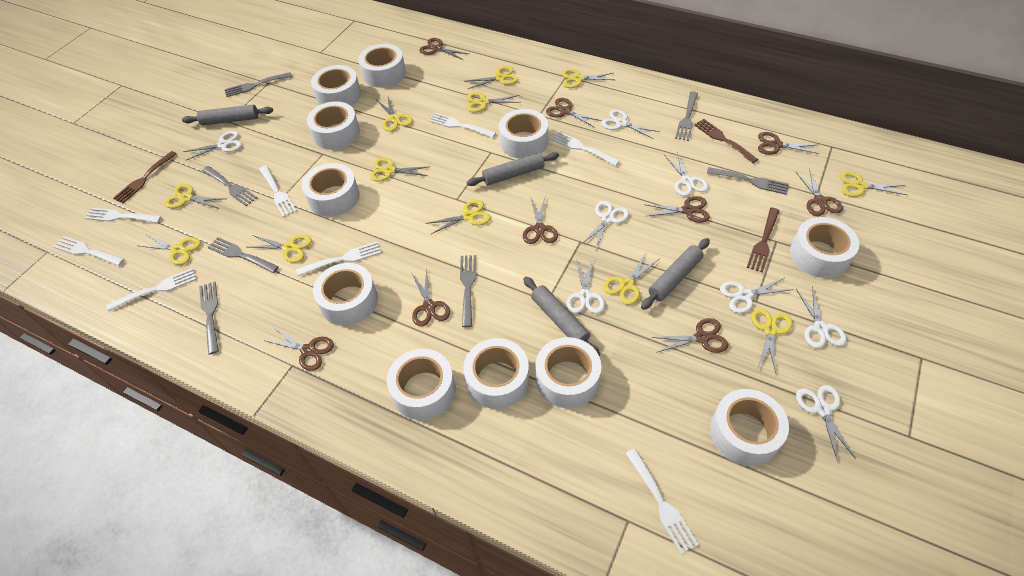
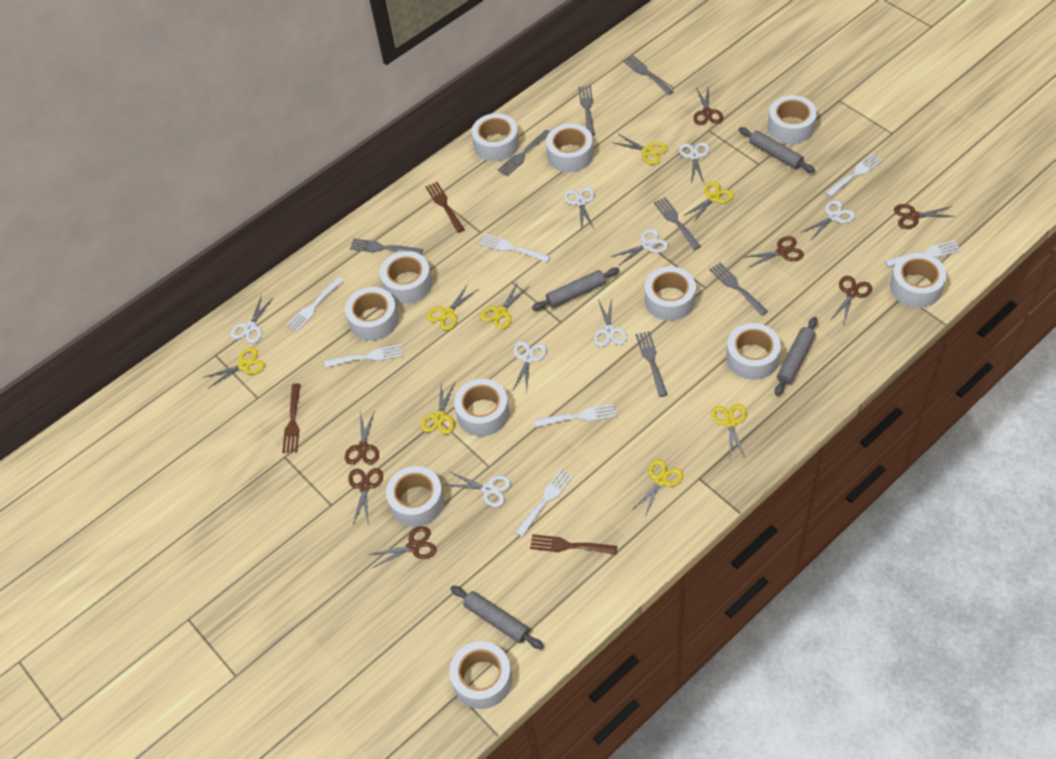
brown scissors: 9 -> 7
white fork: 8 -> 7
yellow scissors: 12 -> 8

